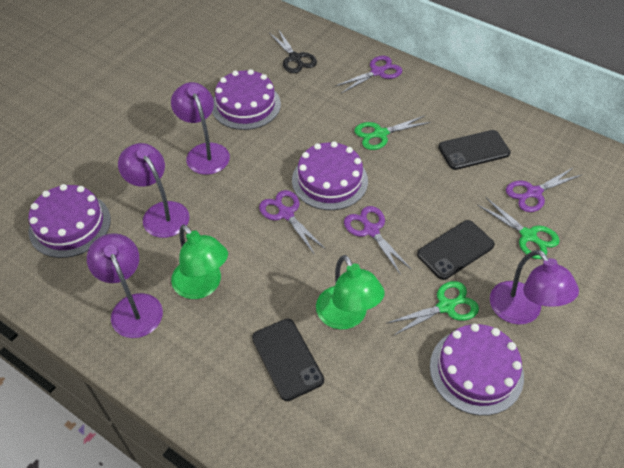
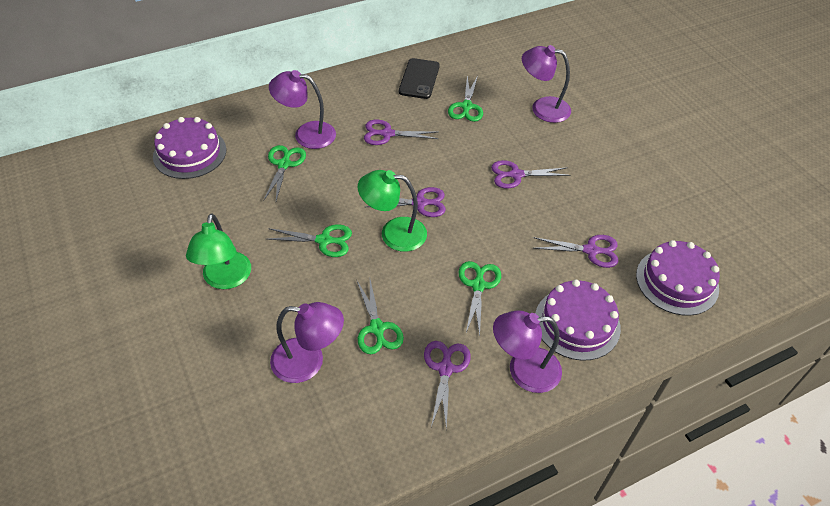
black phone: 3 -> 1
black scissors: 1 -> 0
green scissors: 3 -> 5
purple cake: 4 -> 3
purple scissors: 4 -> 5

